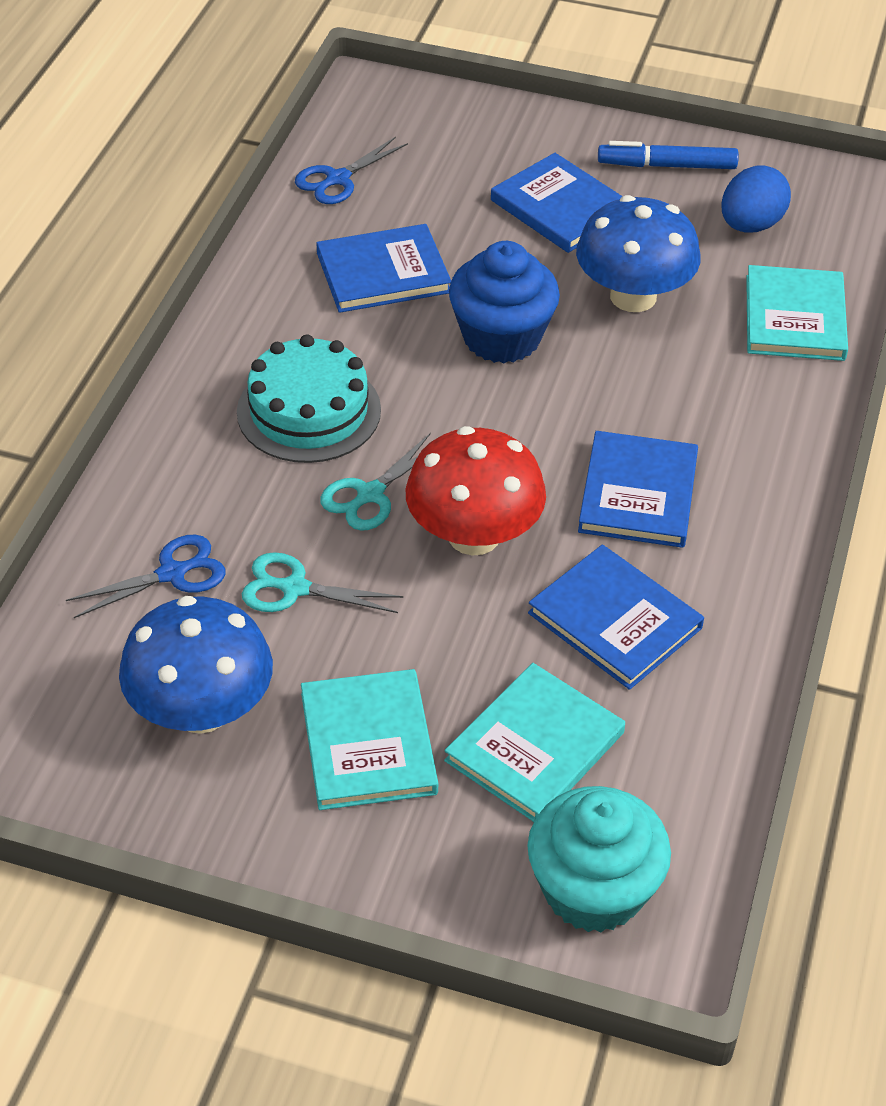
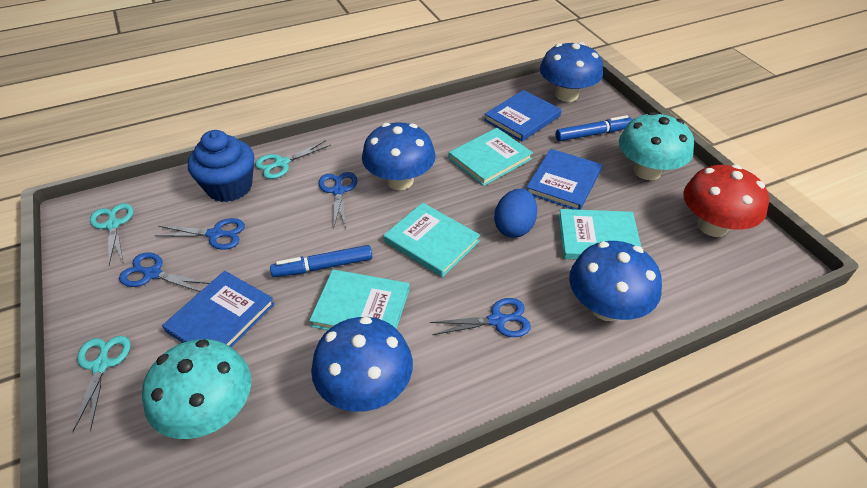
blue book: 4 -> 3
blue marker: 1 -> 2
blue mushroom: 2 -> 4
blue scissors: 2 -> 4
turquoise book: 3 -> 4
turquoise cake: 1 -> 0
turquoise cupcake: 1 -> 0
turquoise mushroom: 0 -> 2
turquoise scissors: 2 -> 3

